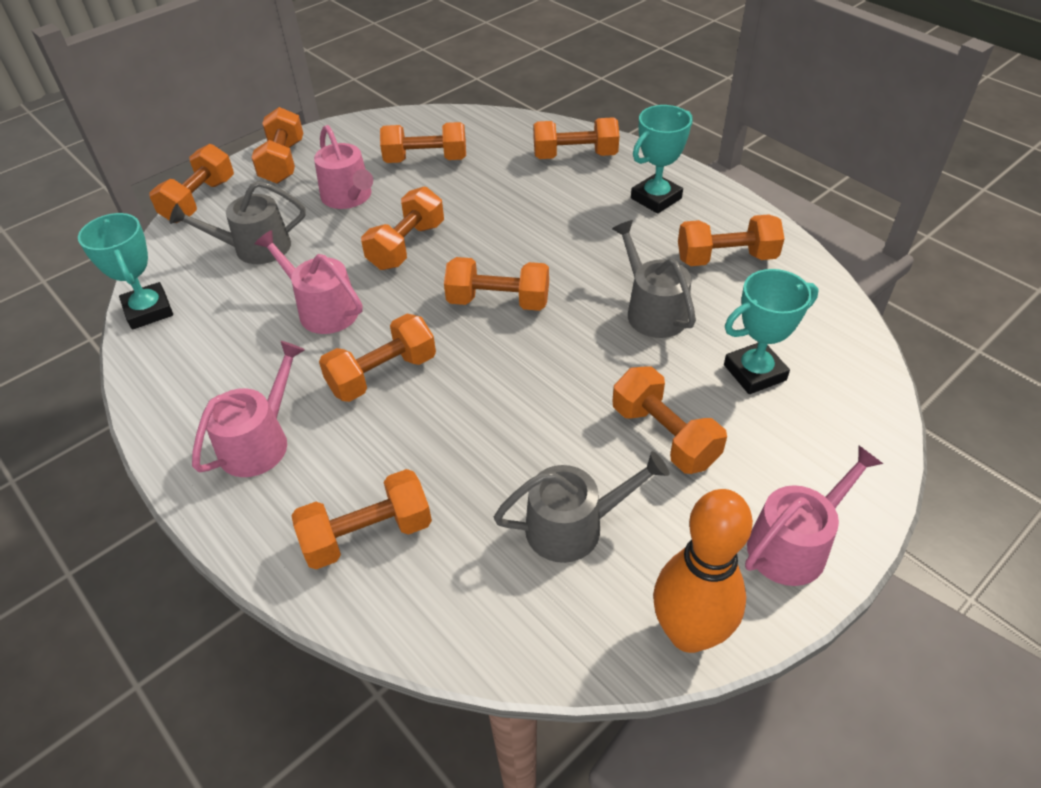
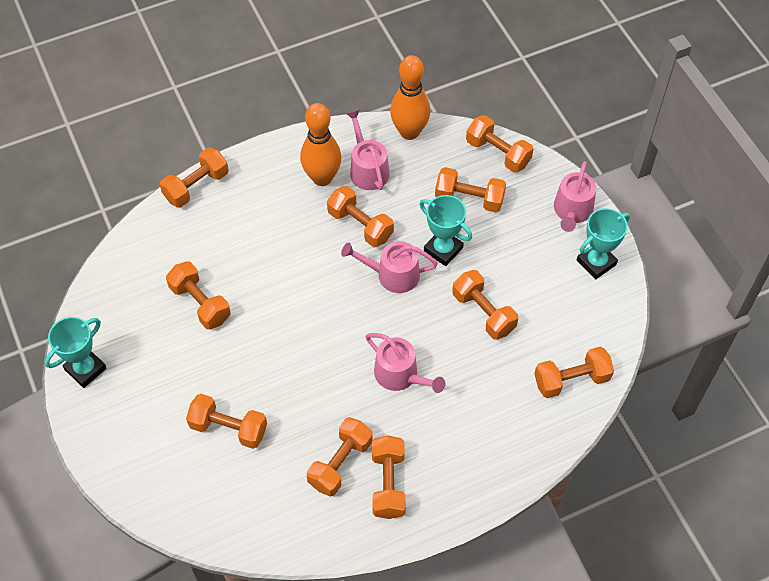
grey watering can: 3 -> 0
orange bowling pin: 1 -> 2

